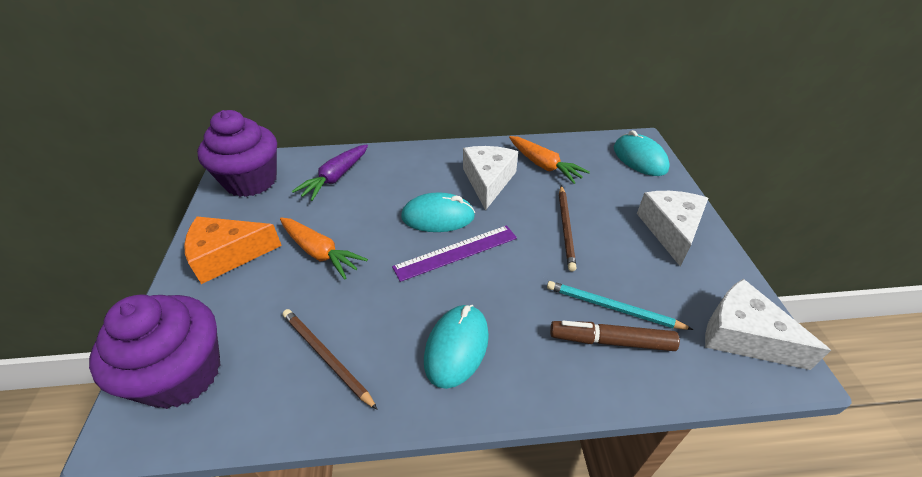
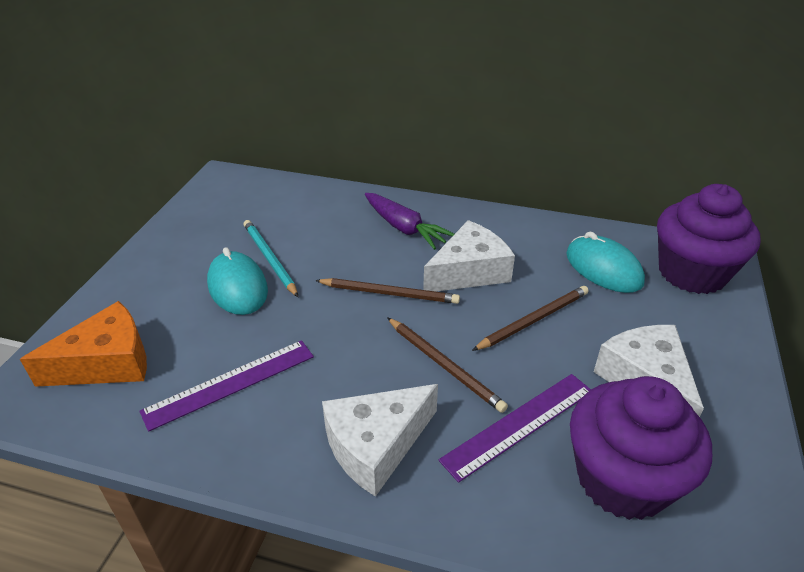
brown marker: 1 -> 0
brown pencil: 2 -> 3
orange carrot: 2 -> 0
purple ruler: 1 -> 2
turquoise mouse: 3 -> 2

